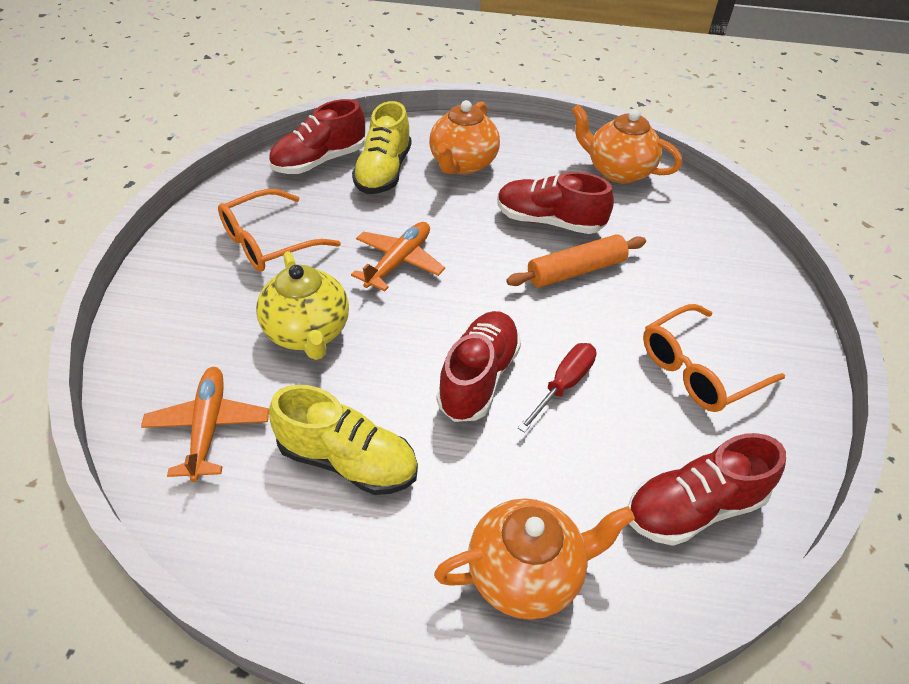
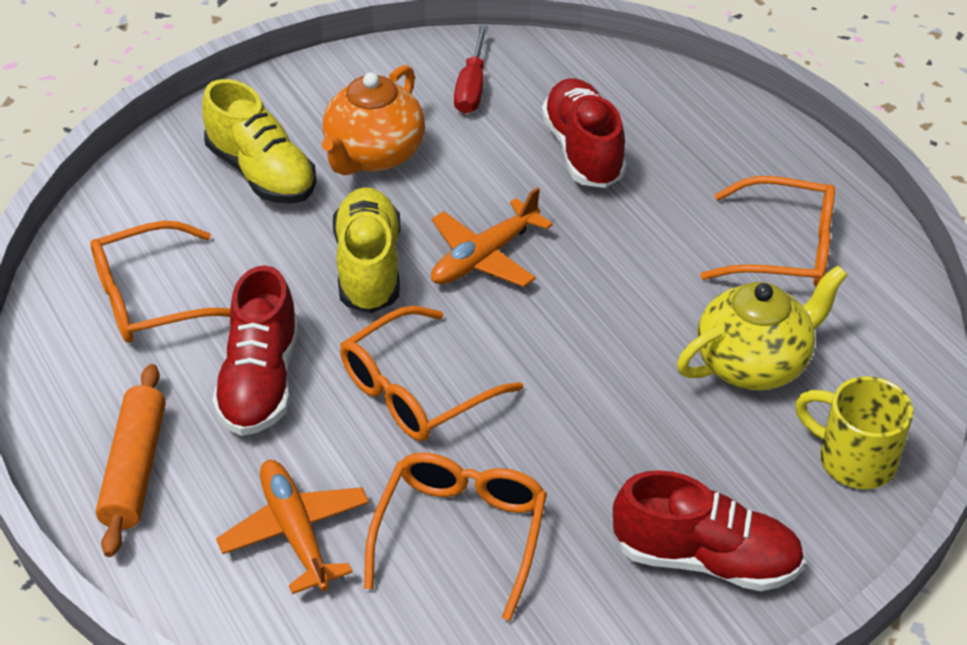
orange glasses: 2 -> 4
orange teapot: 3 -> 1
red shoe: 4 -> 3
yellow mug: 0 -> 1

